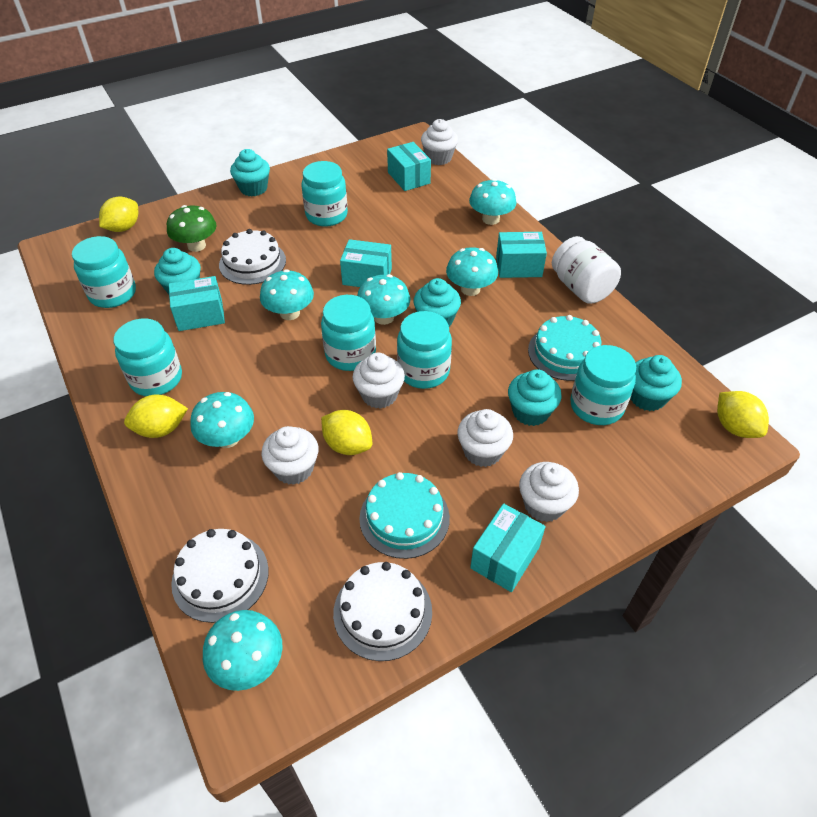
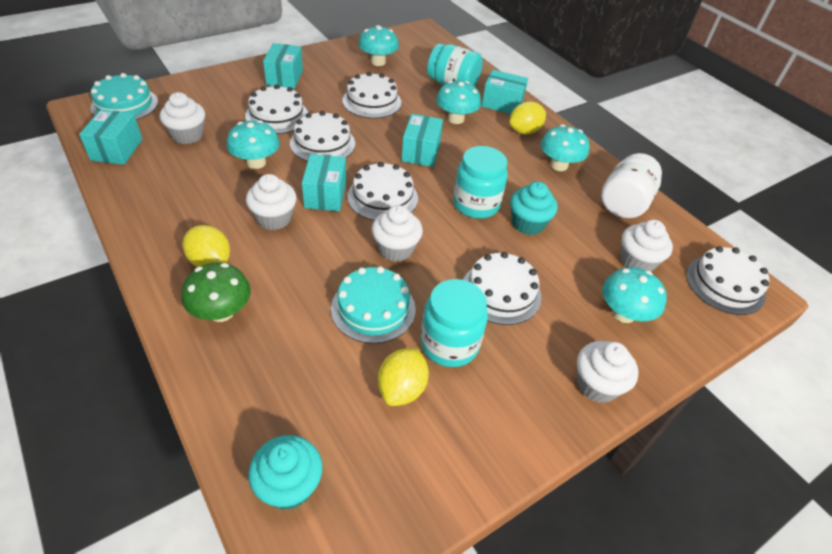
turquoise cupcake: 5 -> 2
turquoise jar: 6 -> 3
turquoise mushroom: 6 -> 5
white cake: 3 -> 6
yellow lemon: 4 -> 3

